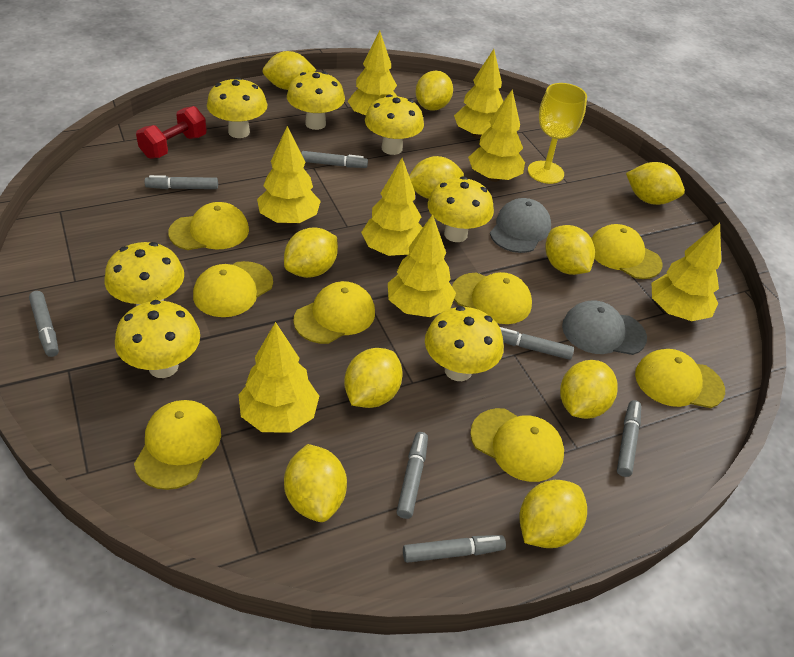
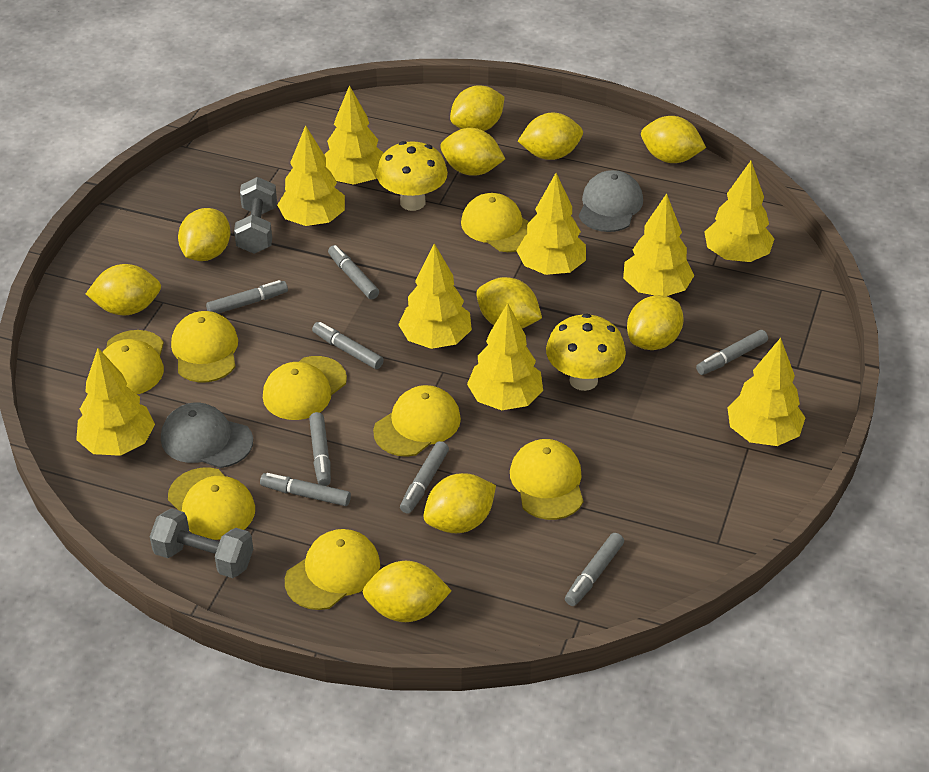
grey dumbbell: 0 -> 2
grey marker: 7 -> 8
red dumbbell: 1 -> 0
yellow goblet: 1 -> 0
yellow mushroom: 7 -> 2
yellow tree: 8 -> 9

